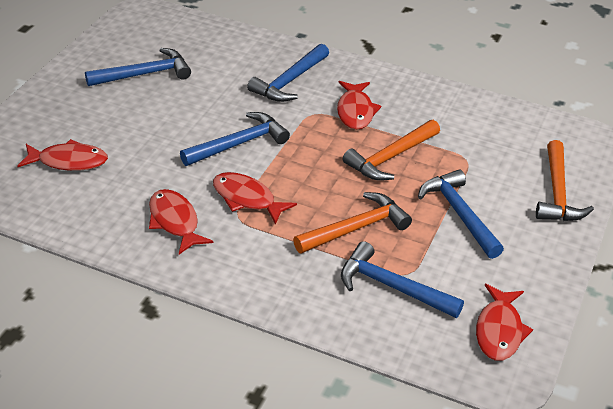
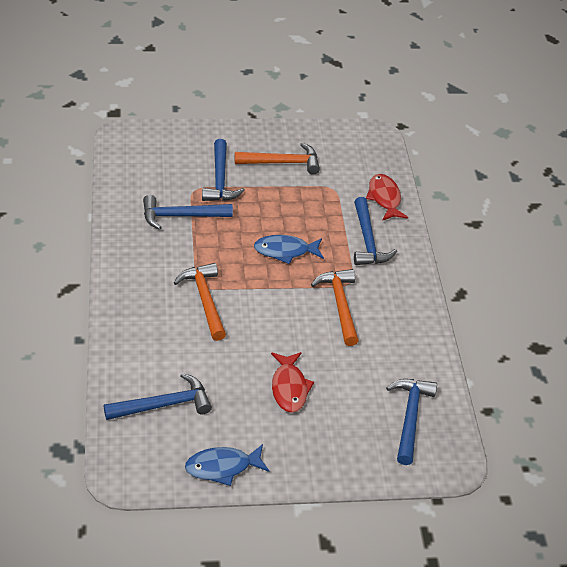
blue fish: 0 -> 2
red fish: 5 -> 2

